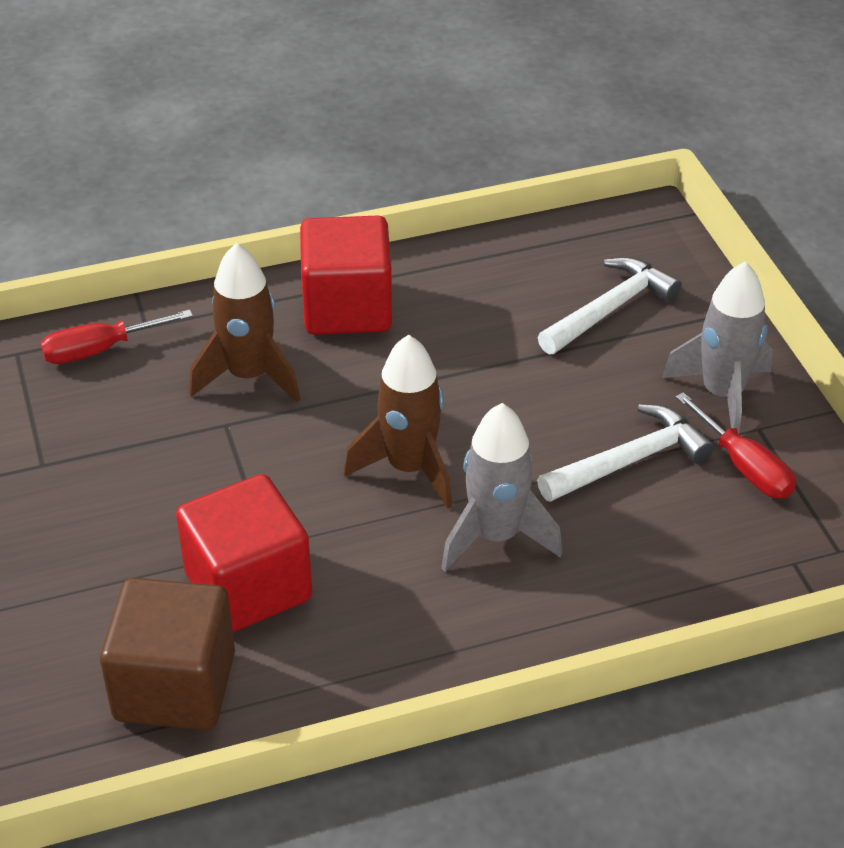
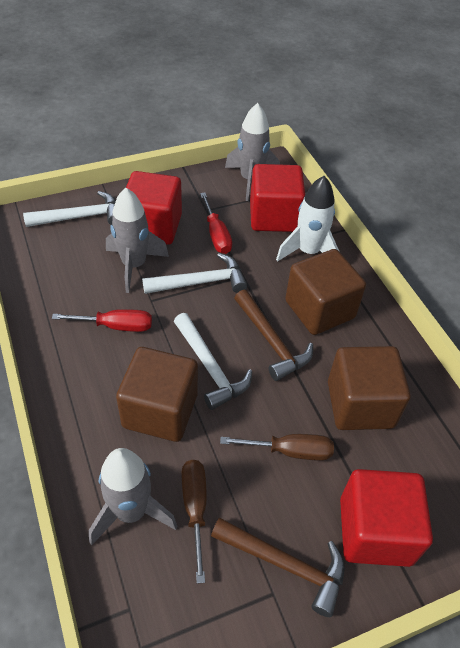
brown cube: 1 -> 3
brown hammer: 0 -> 2
brown rocket: 2 -> 0
brown screwdriver: 0 -> 2
grey rocket: 2 -> 3
red cube: 2 -> 3
white hammer: 2 -> 3
white rocket: 0 -> 1

